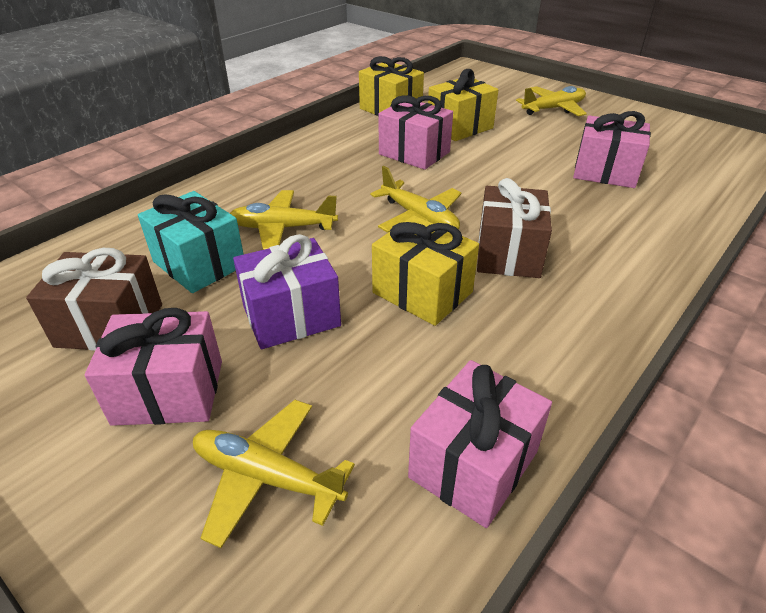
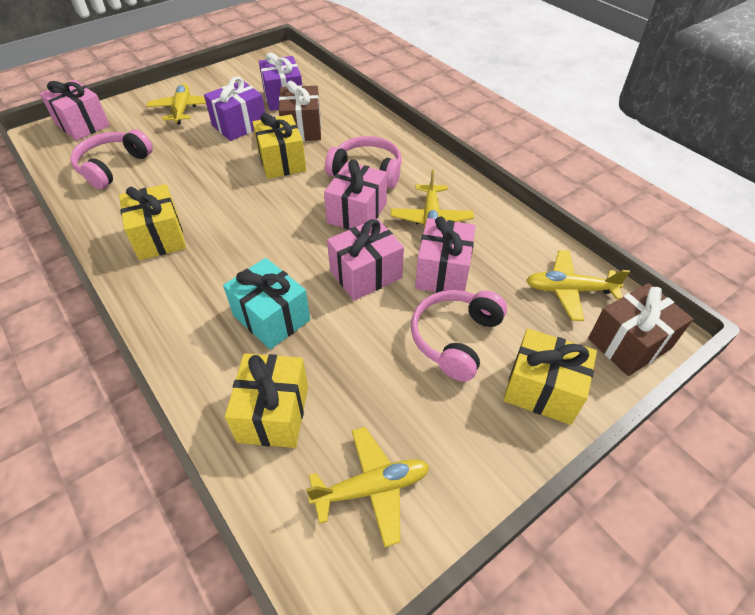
pink headphones: 0 -> 3
purple gift: 1 -> 2
yellow gift: 3 -> 4

